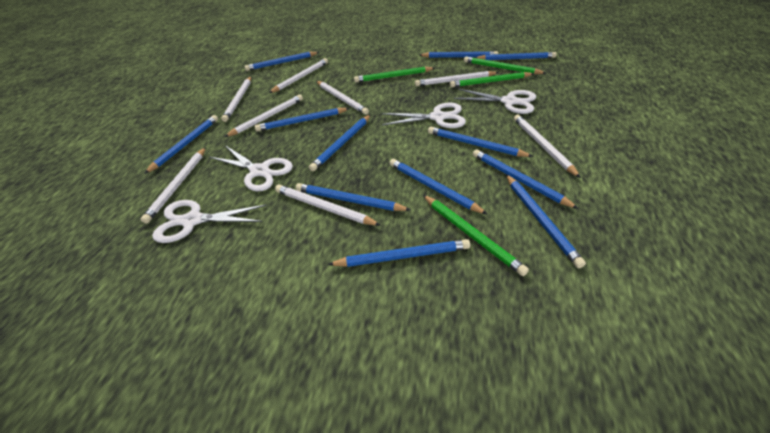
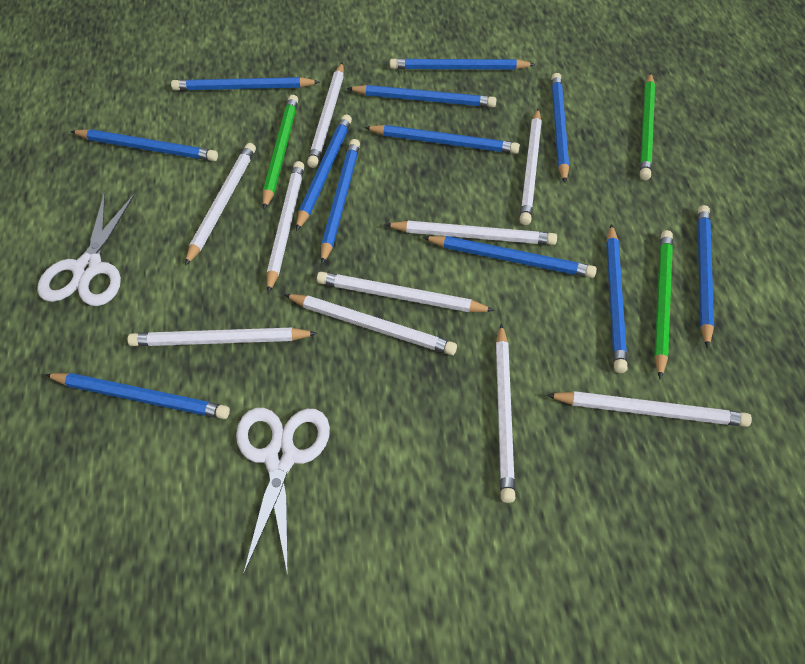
green pencil: 4 -> 3
white pencil: 8 -> 10
white scissors: 4 -> 2

